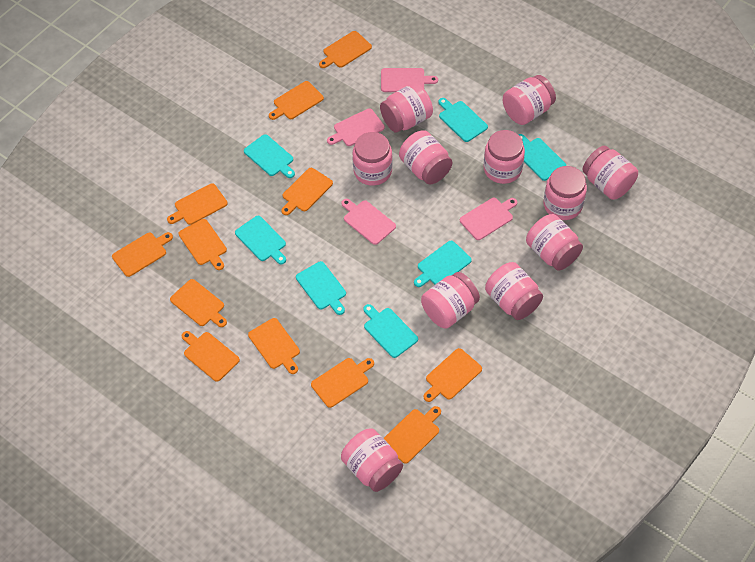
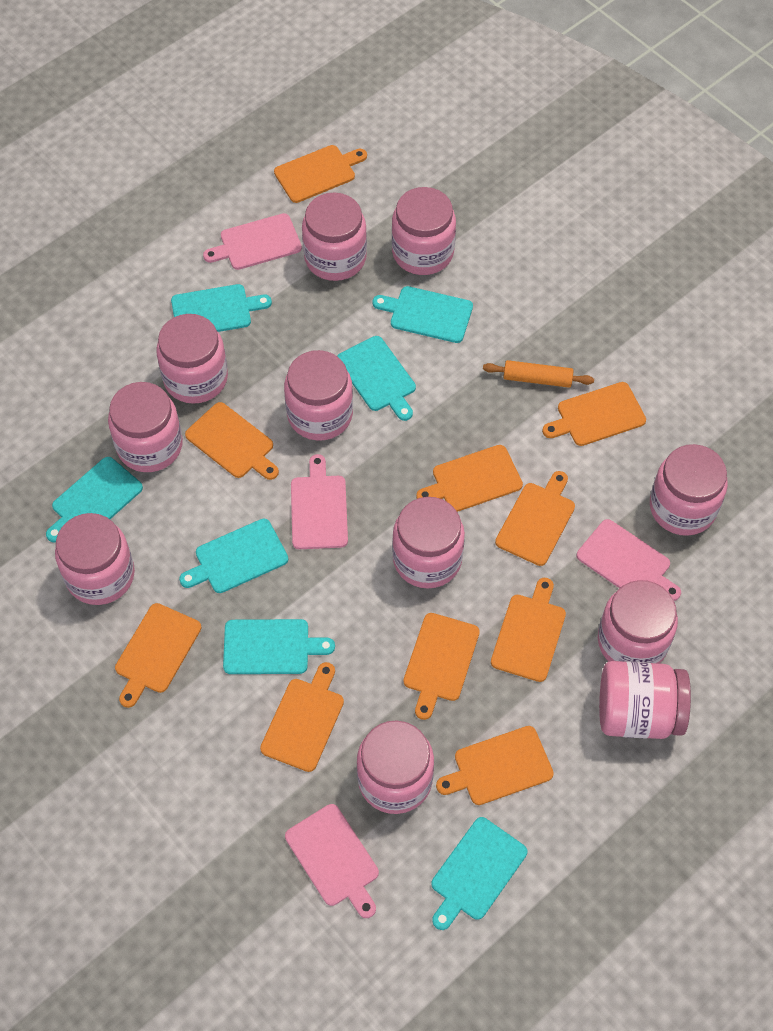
orange cutting board: 12 -> 10
orange rolling pin: 0 -> 1

